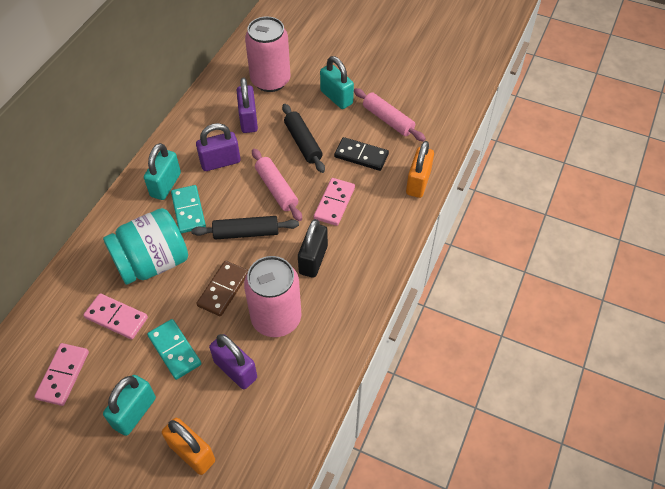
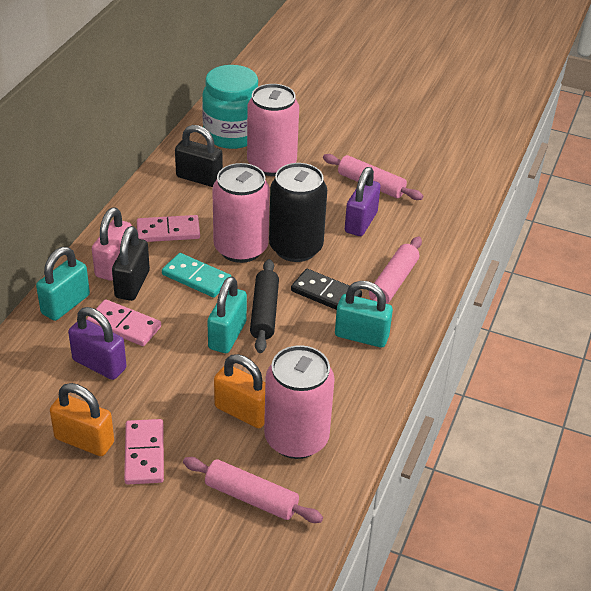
black can: 0 -> 1
black padlock: 1 -> 2
black rolling pin: 2 -> 1
brown domino: 1 -> 0
pink can: 2 -> 3
pink padlock: 0 -> 1
pink rolling pin: 2 -> 3
purple padlock: 3 -> 2
turquoise domino: 2 -> 1

